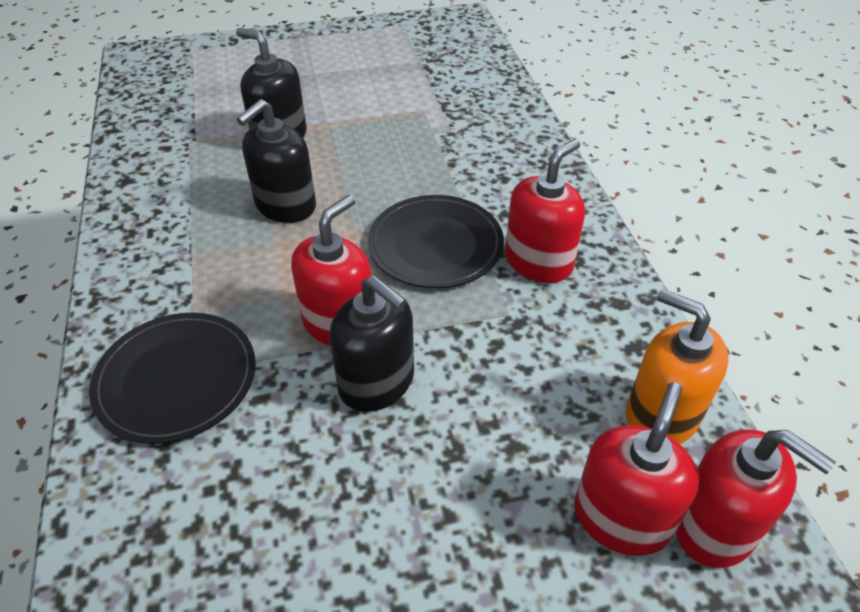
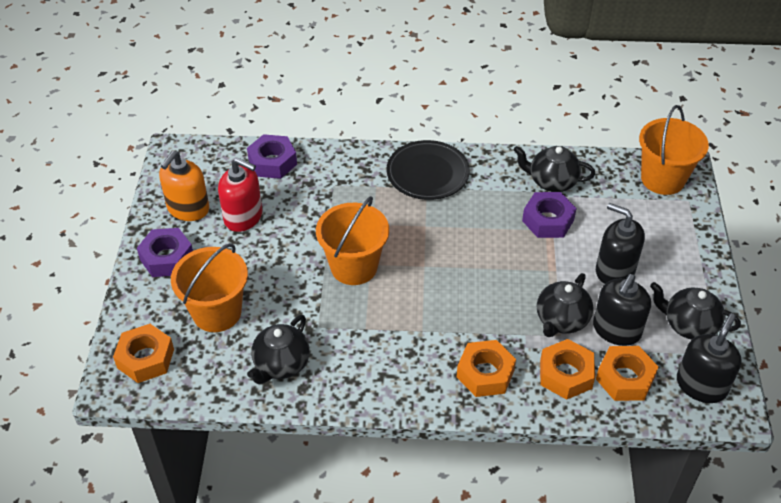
black plate: 2 -> 1
black teapot: 0 -> 4
orange bucket: 0 -> 3
orange nut: 0 -> 4
purple nut: 0 -> 3
red soap dispenser: 4 -> 1

